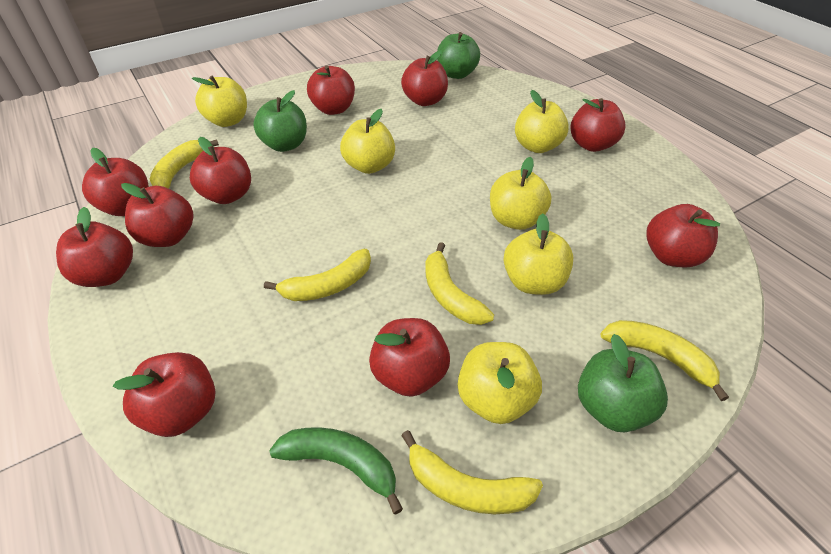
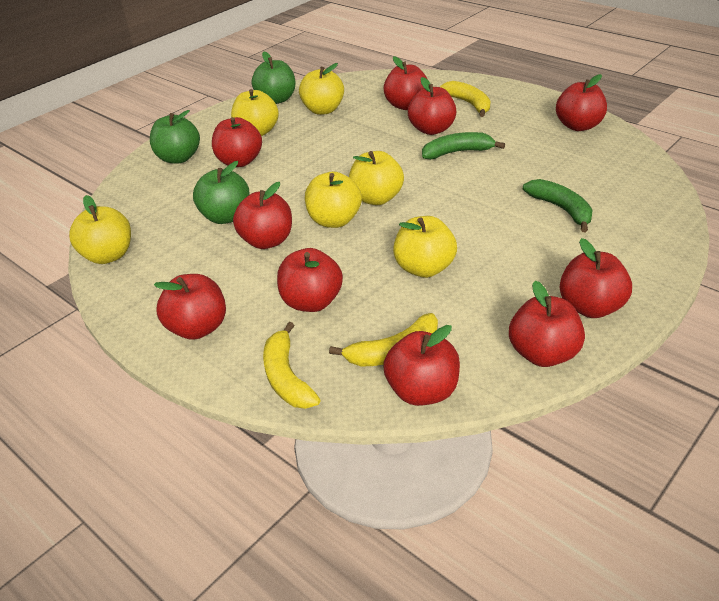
green banana: 1 -> 2
yellow banana: 5 -> 3

